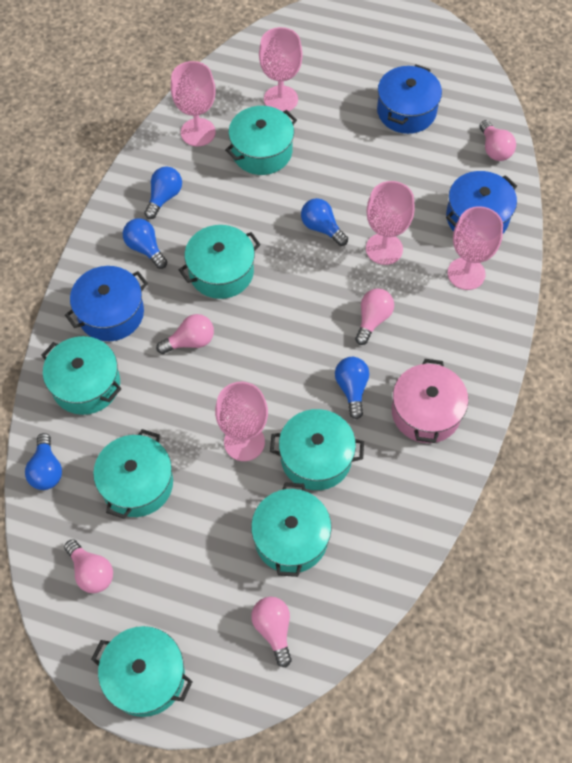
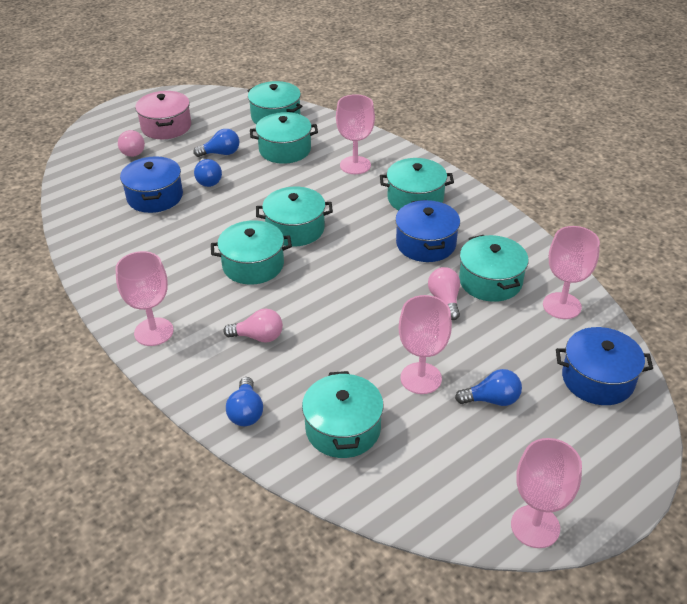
blue light bulb: 5 -> 4
pink light bulb: 5 -> 3

